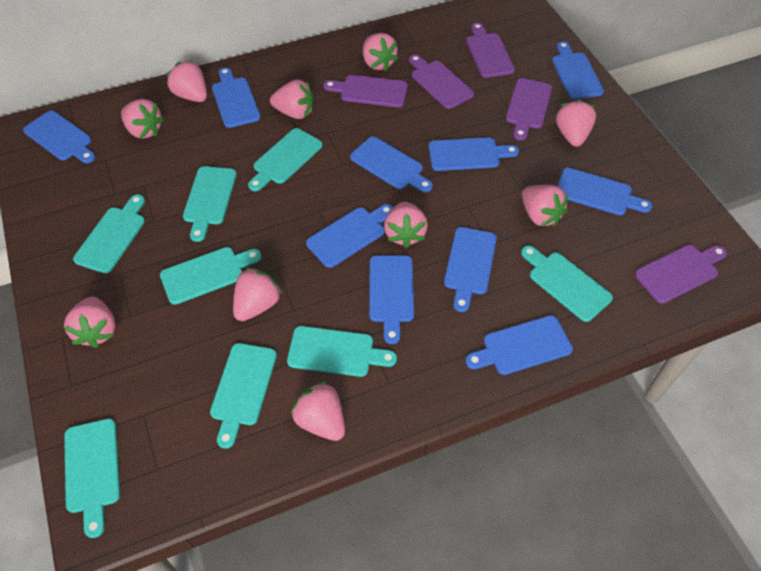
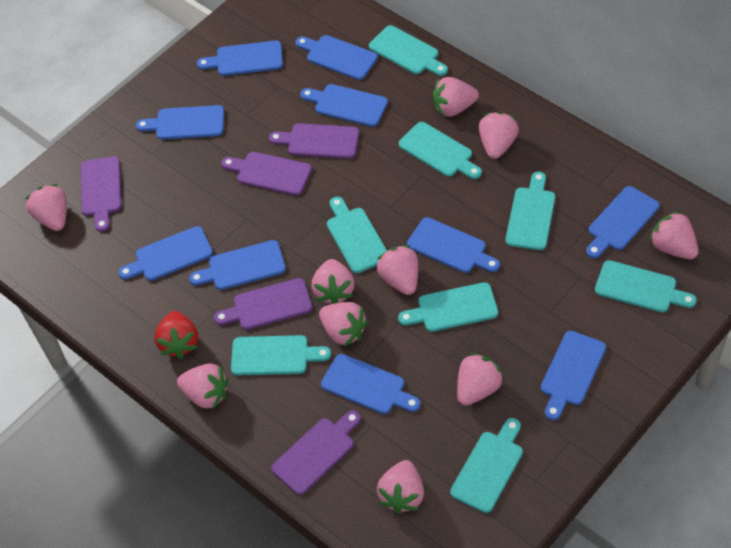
red strawberry: 0 -> 1

